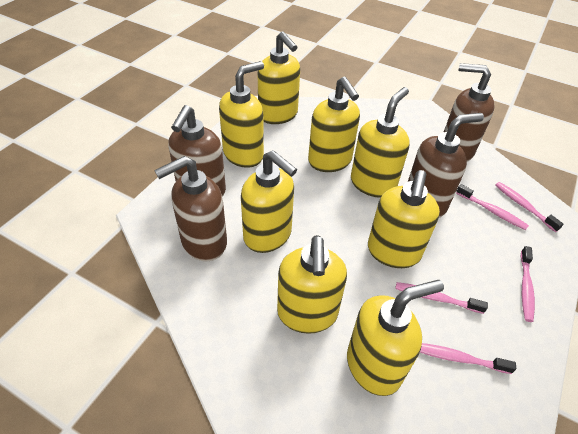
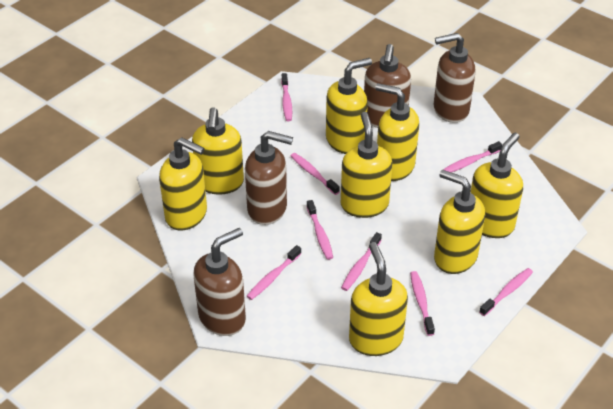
pink toothbrush: 5 -> 8

